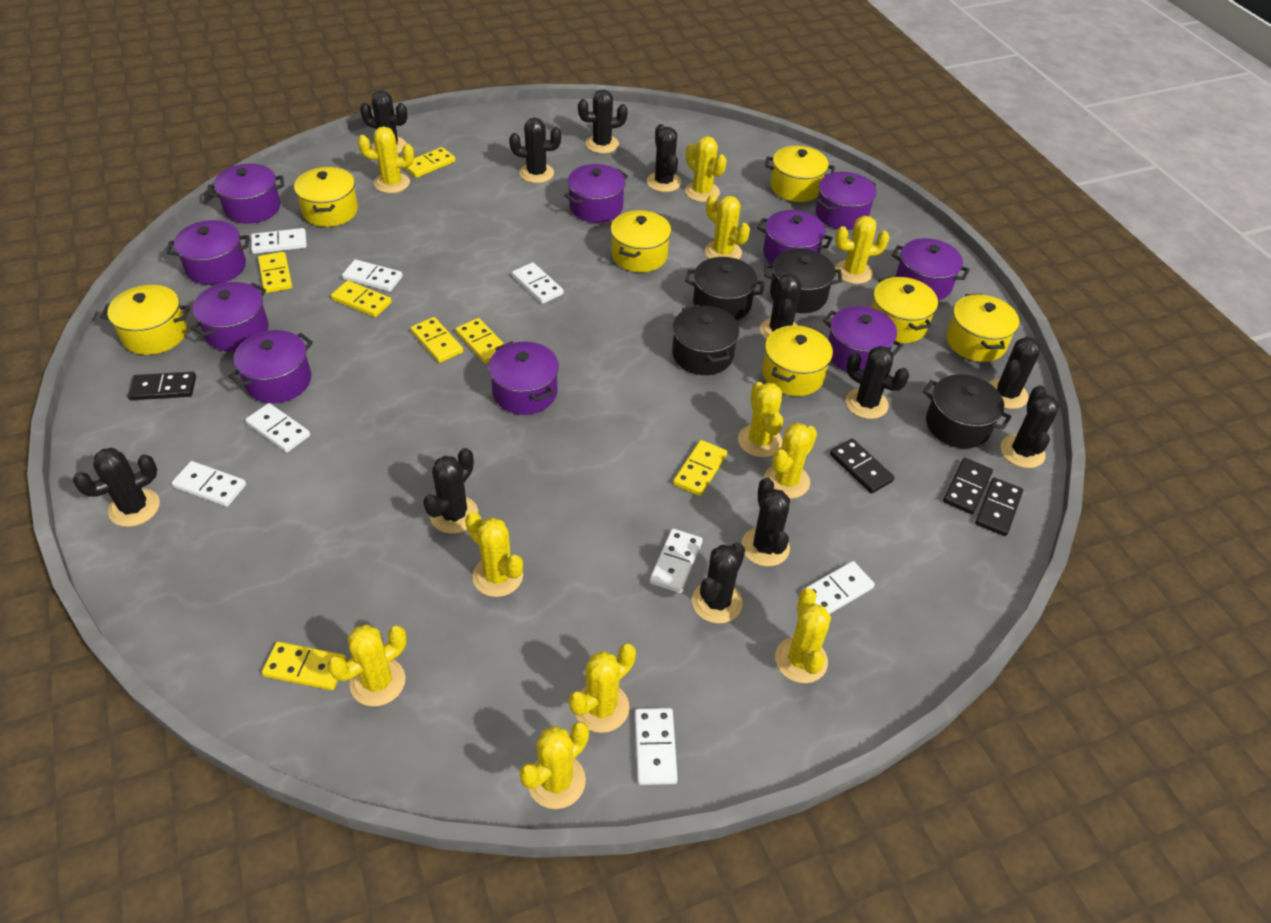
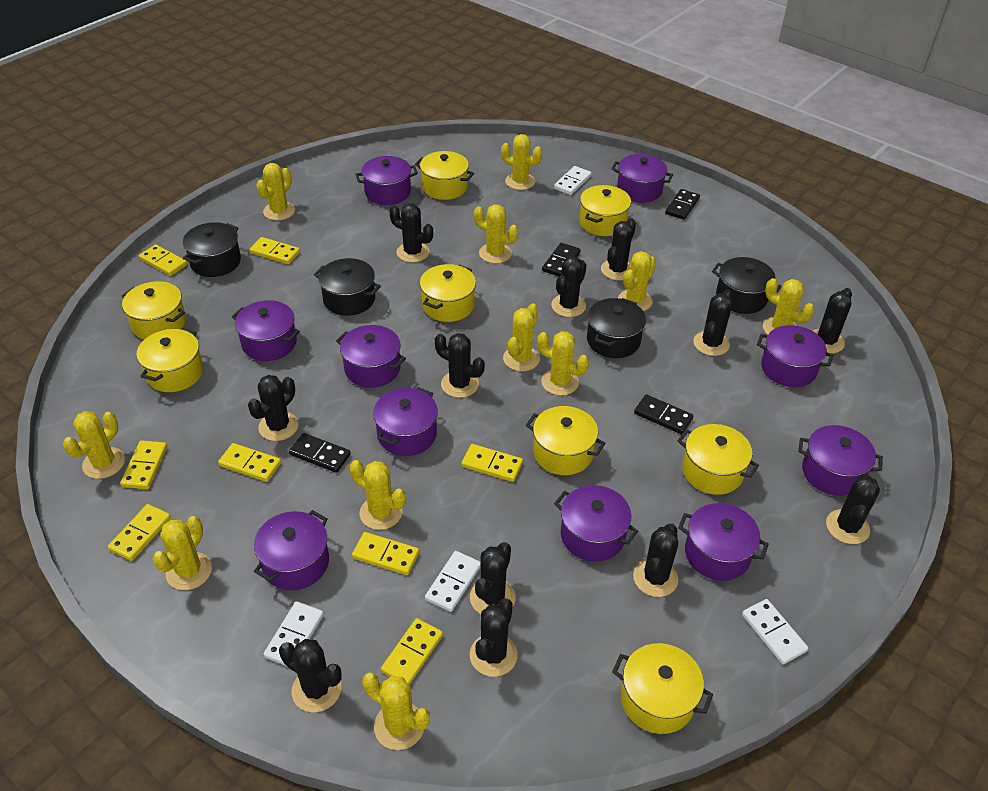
white domino: 8 -> 4
yellow domino: 7 -> 8
yellow pot: 7 -> 8

